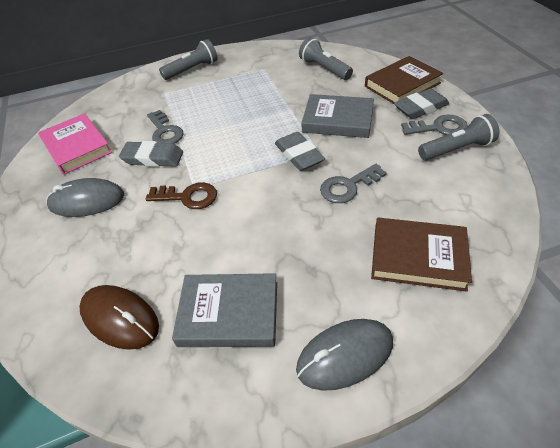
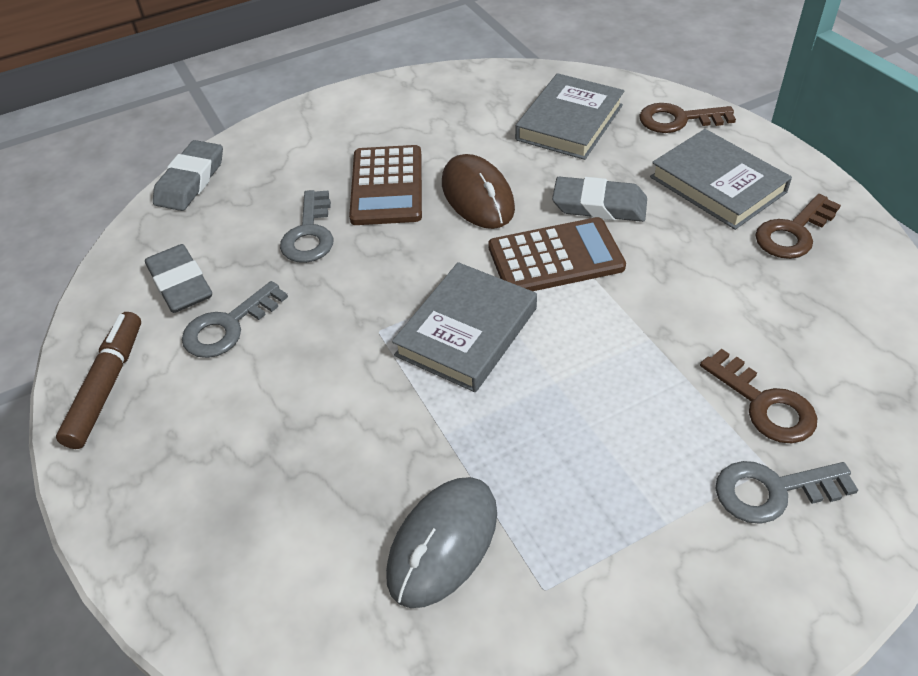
brown book: 2 -> 0
brown calculator: 0 -> 2
brown key: 1 -> 3
brown marker: 0 -> 1
grey book: 2 -> 3
grey flashlight: 3 -> 0
grey mouse: 2 -> 1
pink book: 1 -> 0

